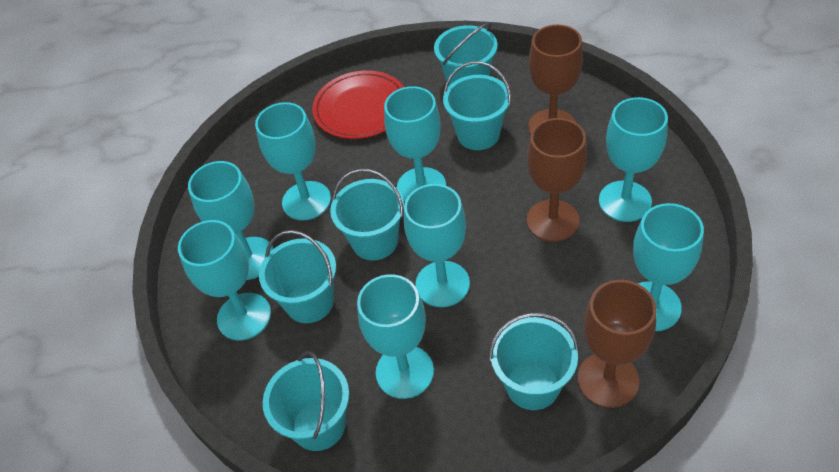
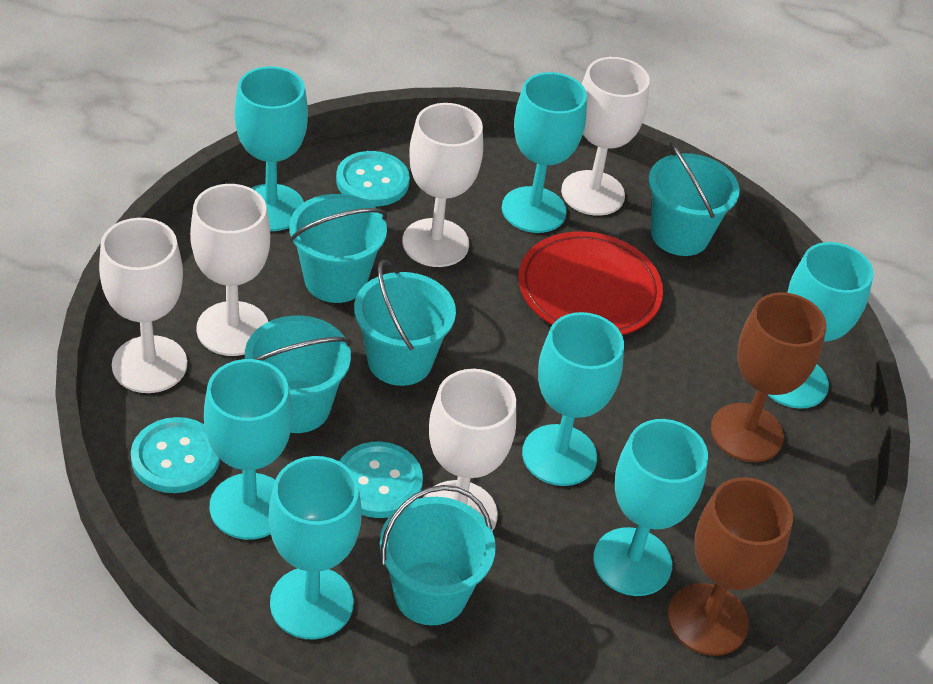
brown goblet: 3 -> 2
turquoise bucket: 6 -> 5
turquoise button: 0 -> 3
turquoise goblet: 8 -> 7
white goblet: 0 -> 5

